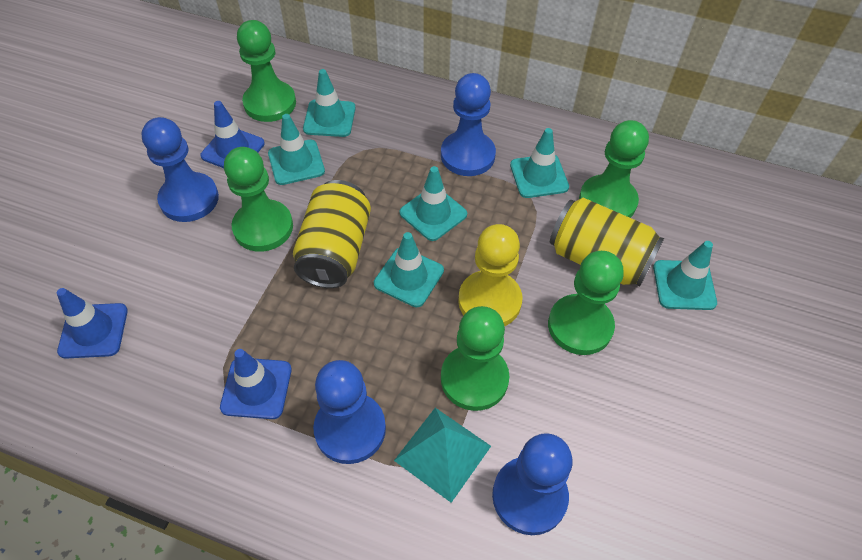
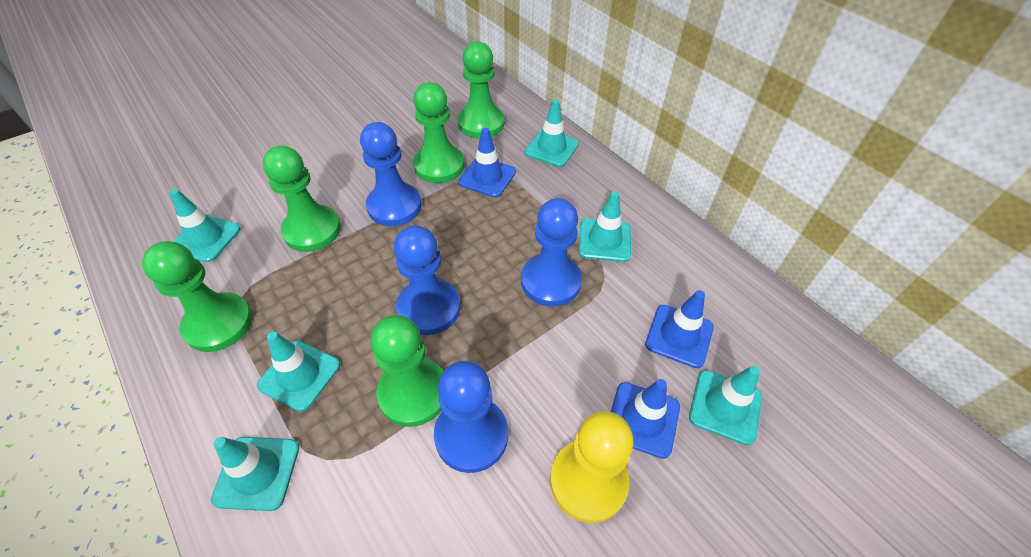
turquoise pyramid: 1 -> 0
yellow can: 2 -> 0

